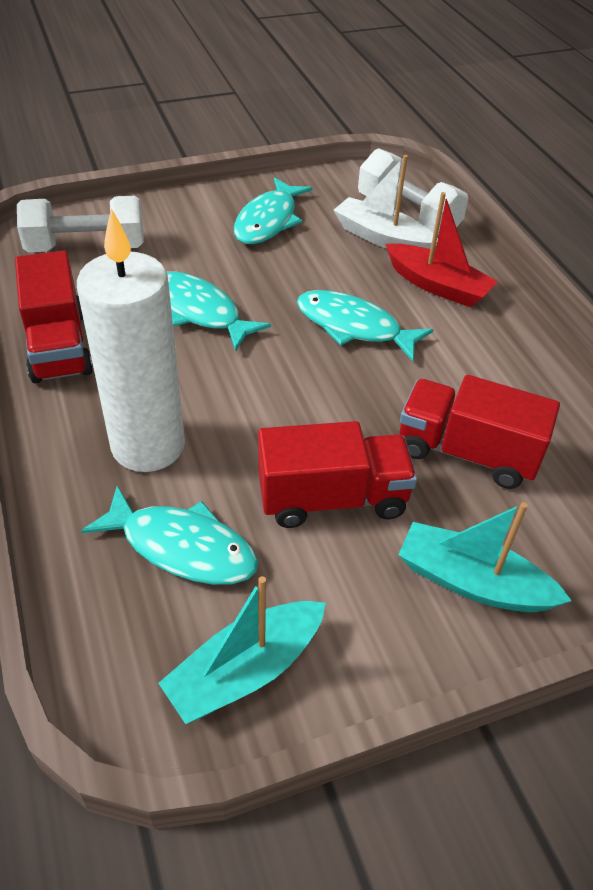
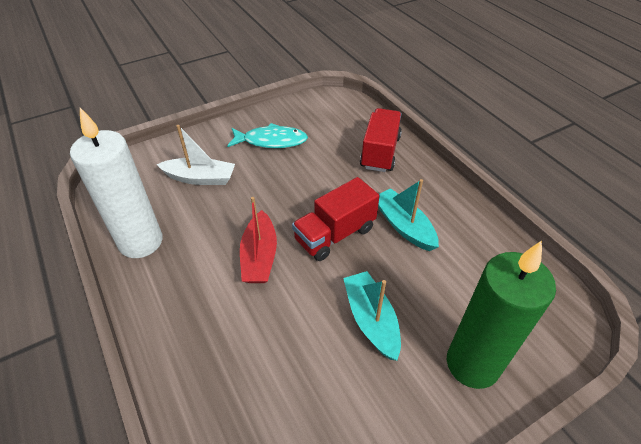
green candle: 0 -> 1
red truck: 3 -> 2
turquoise fish: 4 -> 1
white dumbbell: 2 -> 0

